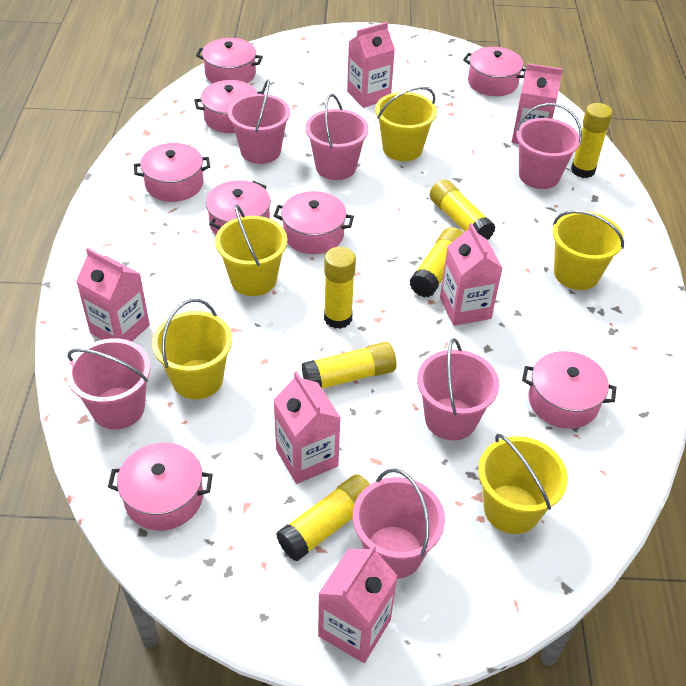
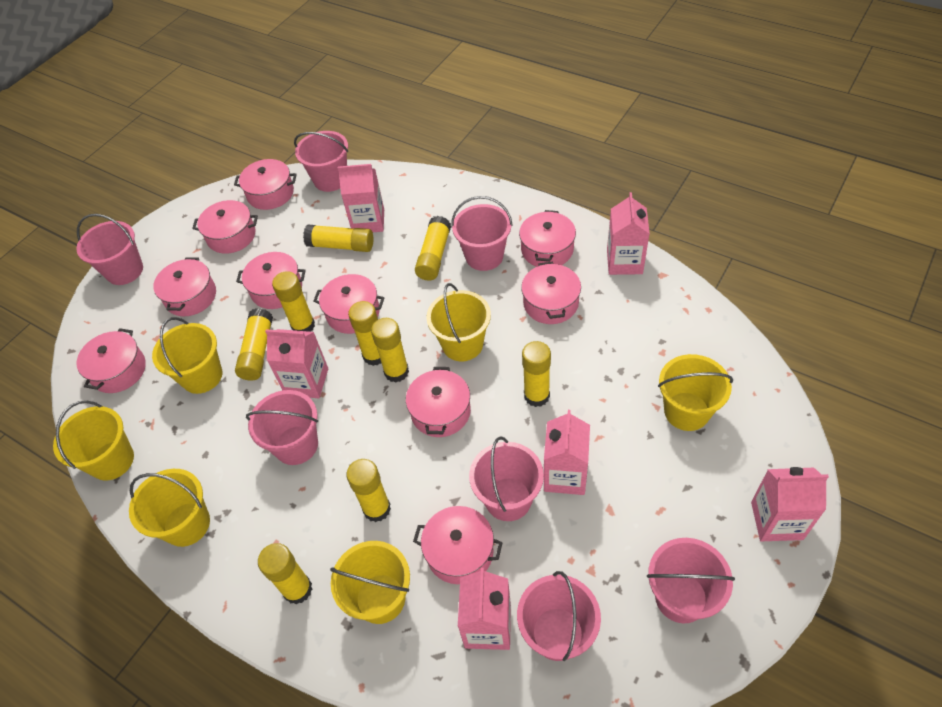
pink bucket: 6 -> 7
pink pot: 8 -> 10
yellow bucket: 5 -> 6
yellow glue stick: 6 -> 9

